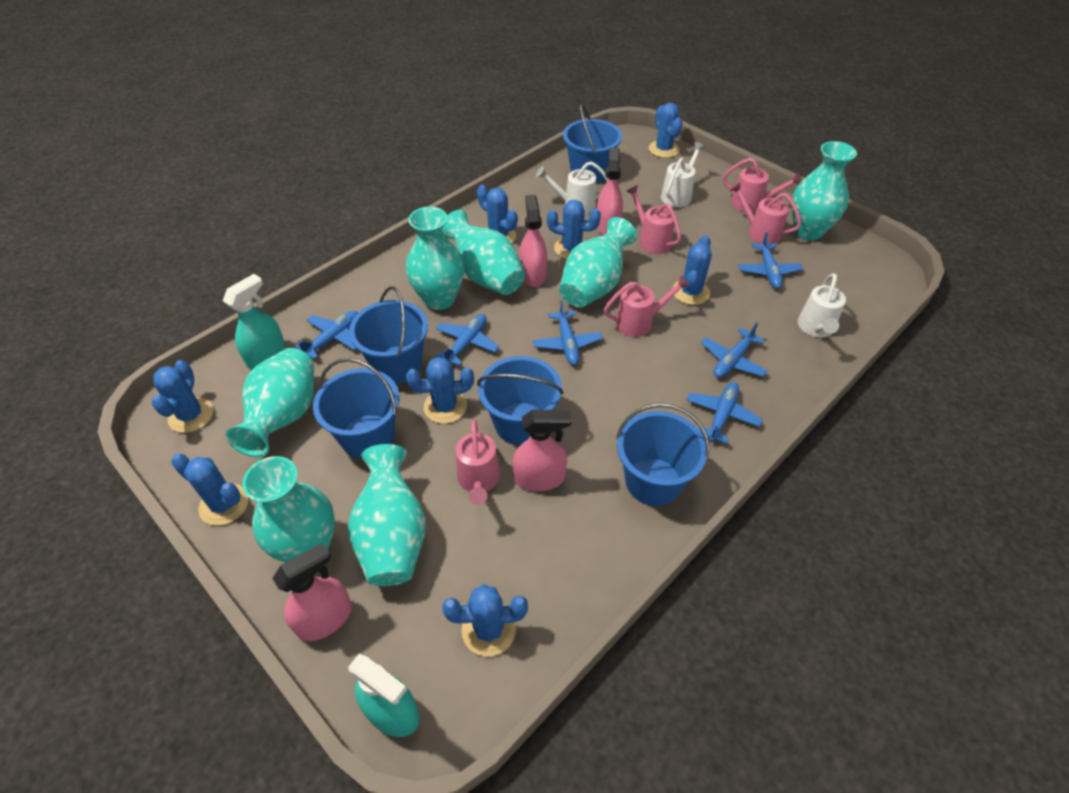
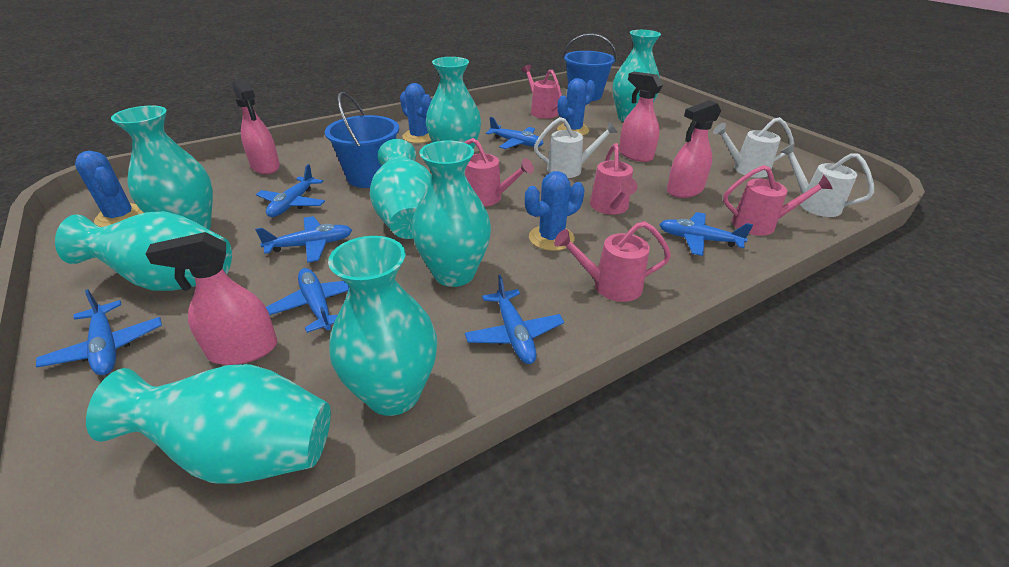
blue bucket: 5 -> 2
blue cactus: 8 -> 4
blue plane: 6 -> 7
turquoise spray bottle: 2 -> 0
turquoise vase: 7 -> 8

